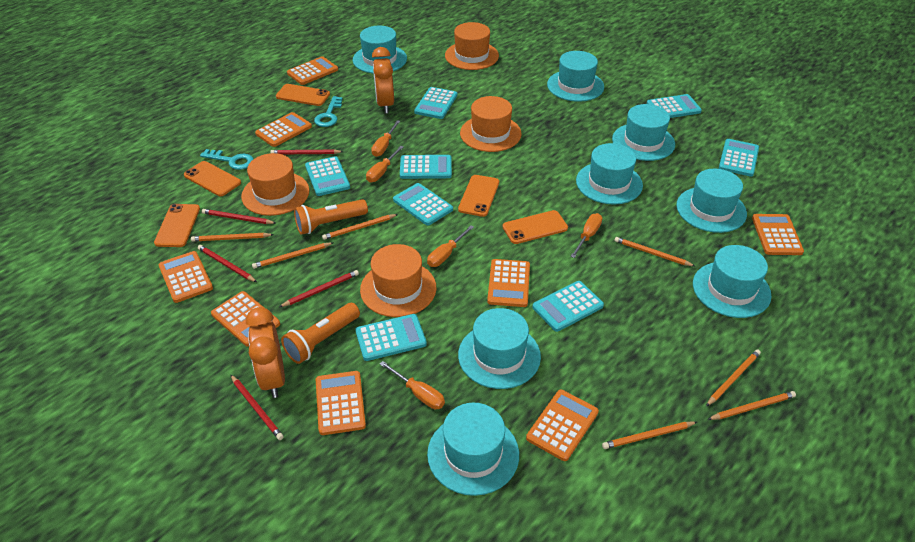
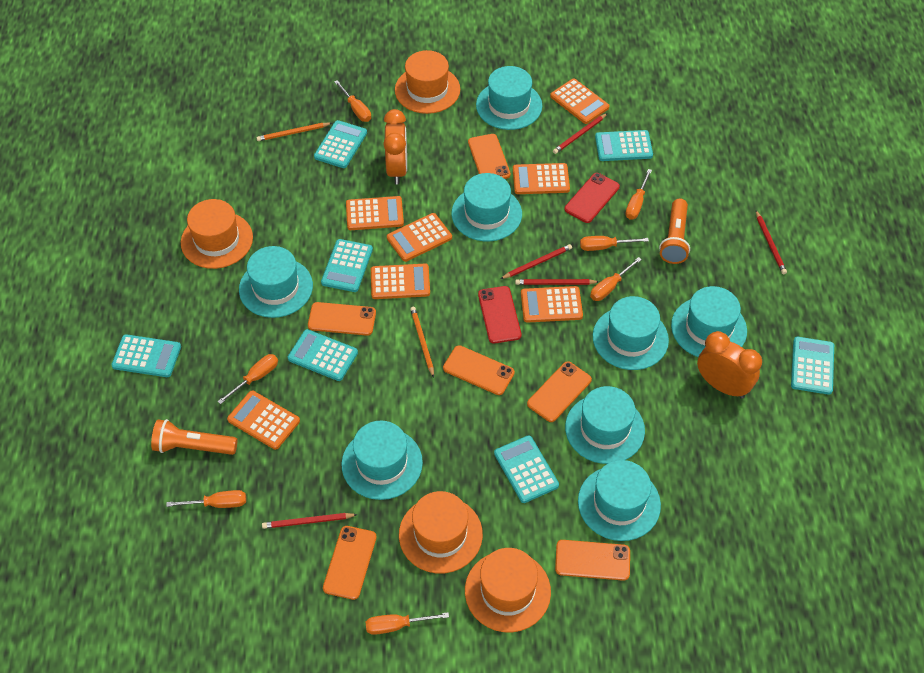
orange calculator: 8 -> 7
orange pencil: 7 -> 2
orange phone: 5 -> 6
orange screwdriver: 5 -> 7
red phone: 0 -> 2
turquoise calculator: 8 -> 7
turquoise key: 2 -> 0

